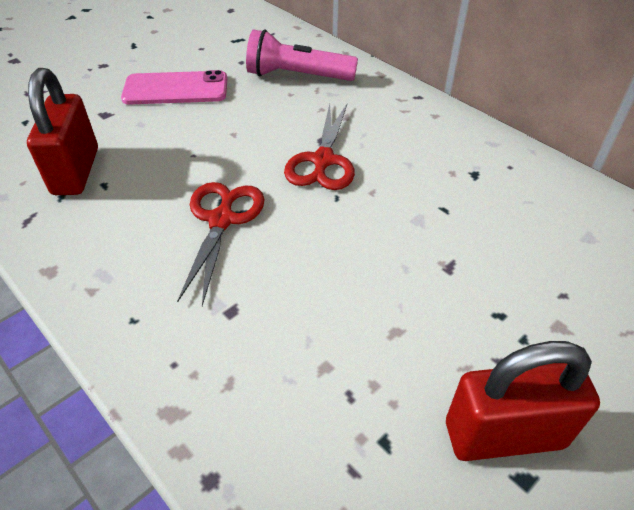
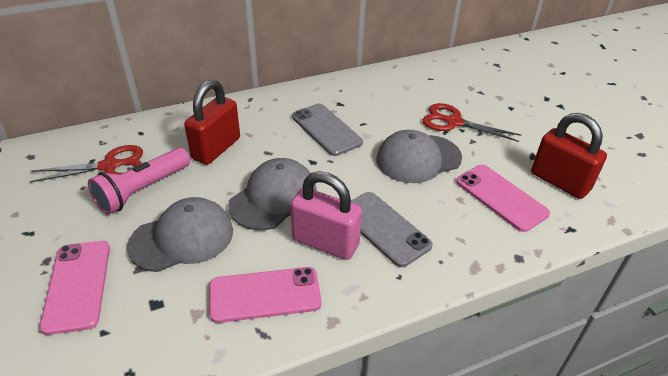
grey cap: 0 -> 3
grey phone: 0 -> 2
pink padlock: 0 -> 1
pink phone: 1 -> 3

